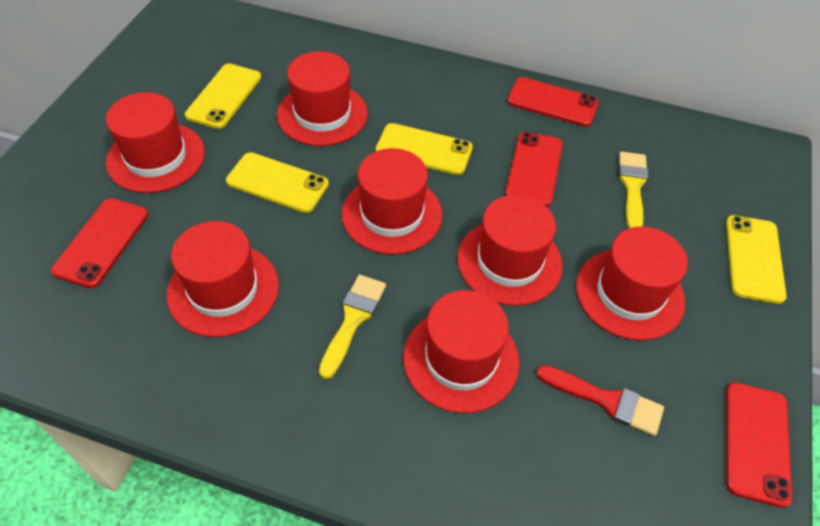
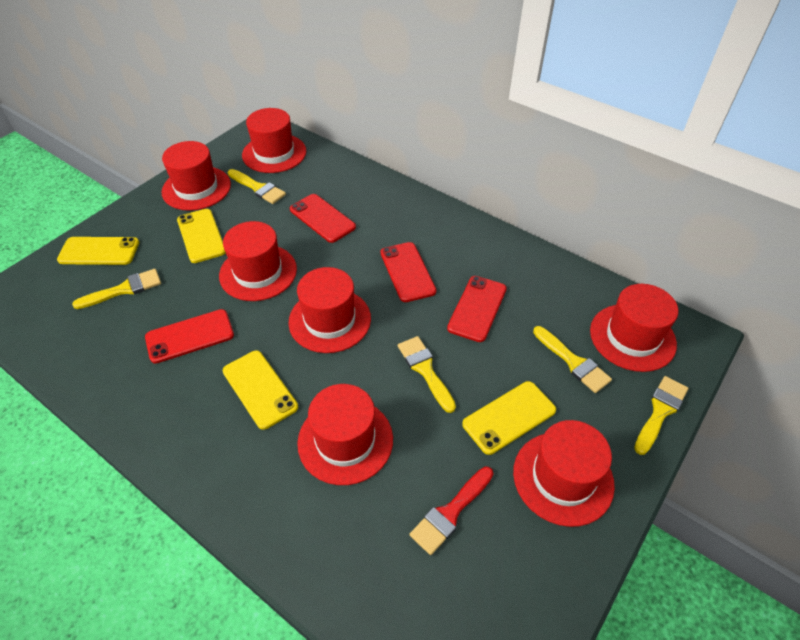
yellow brush: 2 -> 5

